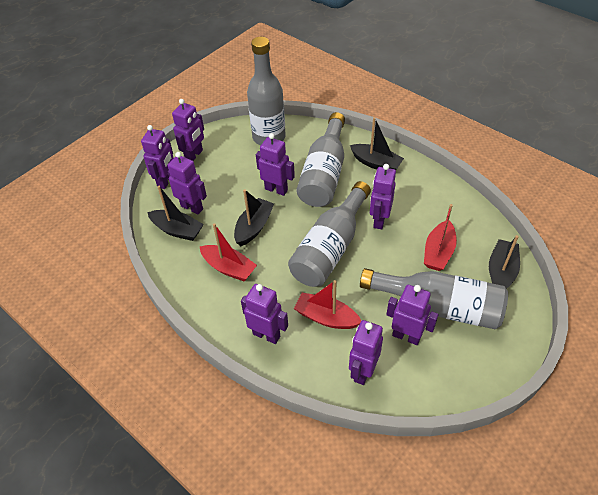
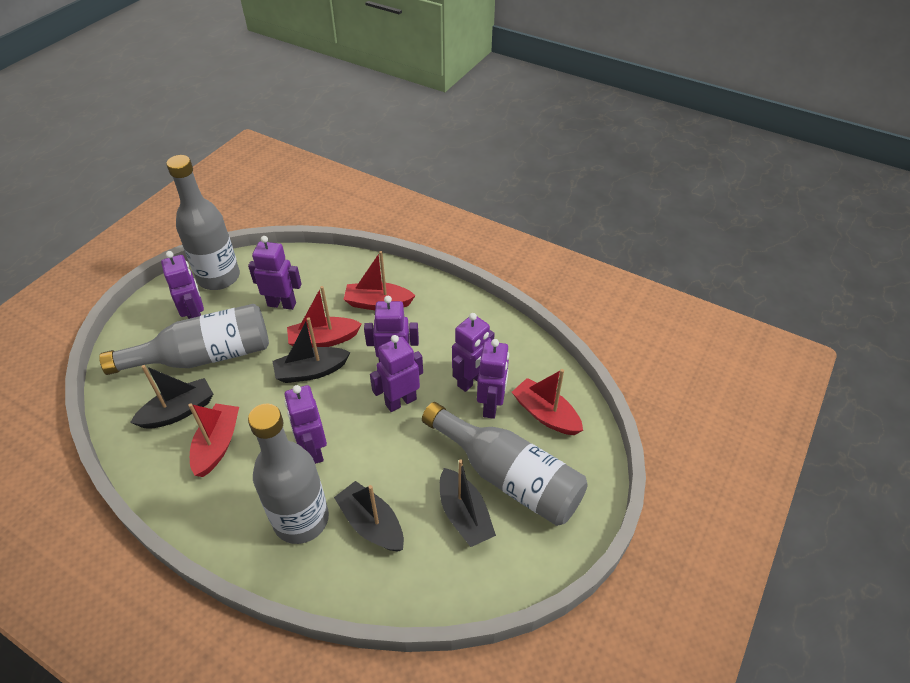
purple robot: 8 -> 7
red boat: 3 -> 4

